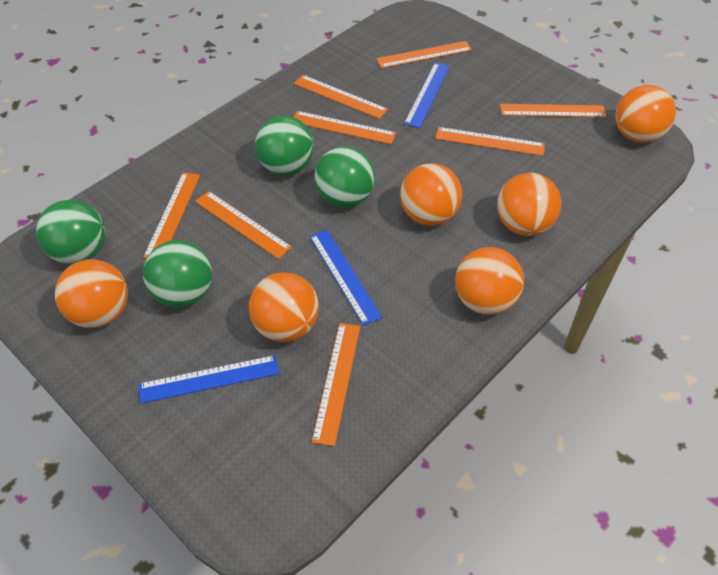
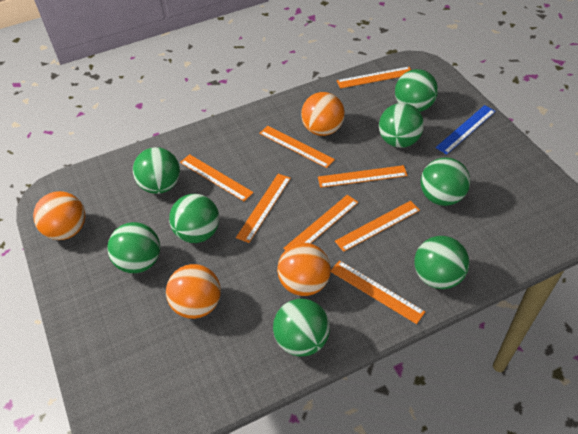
blue ruler: 3 -> 1
green ball: 4 -> 8
orange ball: 6 -> 4

